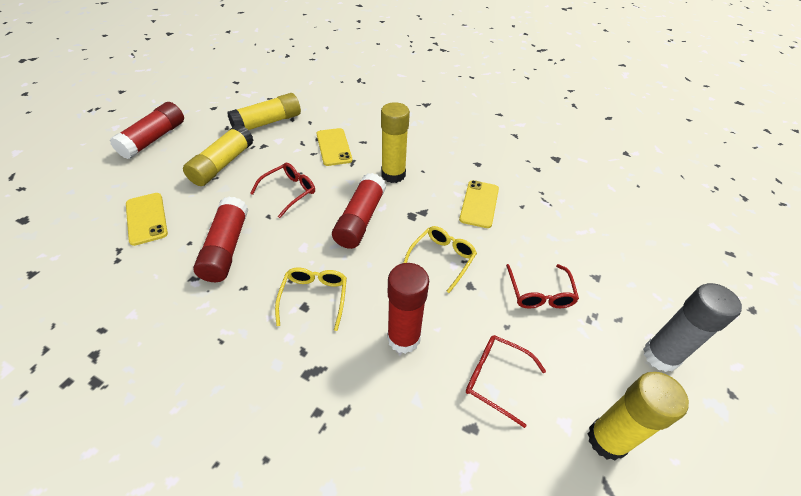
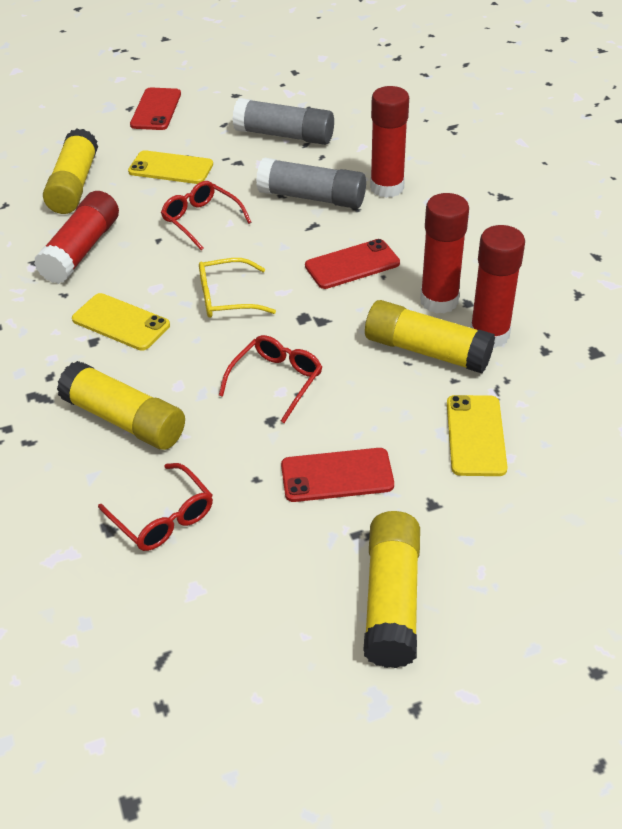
grey glue stick: 1 -> 2
red phone: 0 -> 3
yellow glasses: 2 -> 1

